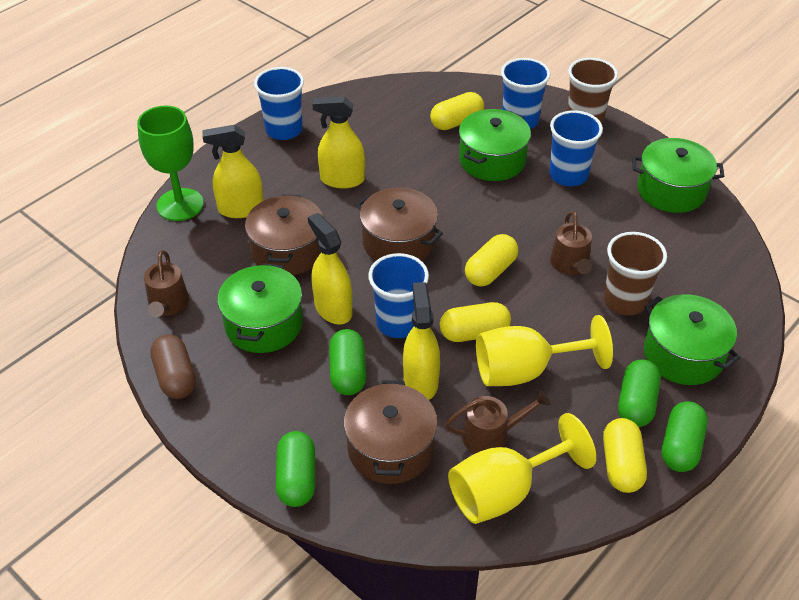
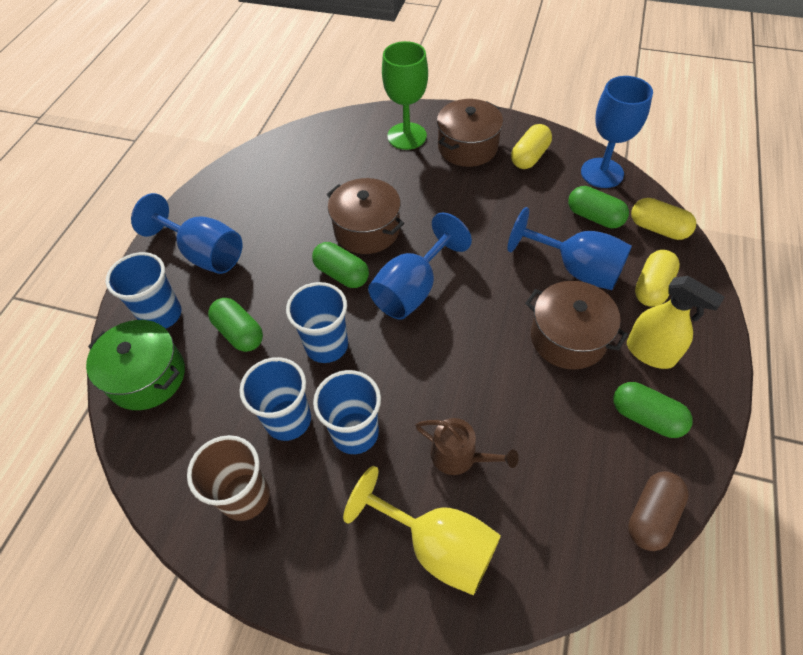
blue goblet: 0 -> 4
brown cup: 2 -> 1
brown watering can: 3 -> 1
green pot: 4 -> 1
yellow capsule: 4 -> 3
yellow goblet: 2 -> 1
yellow spray bottle: 4 -> 1

